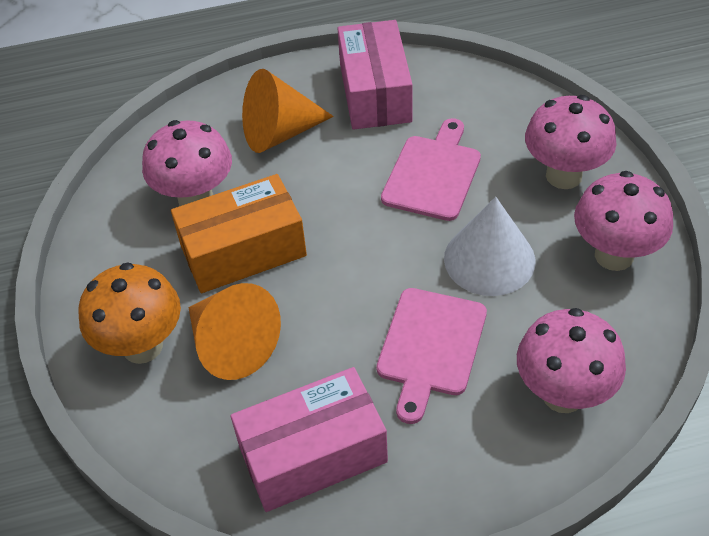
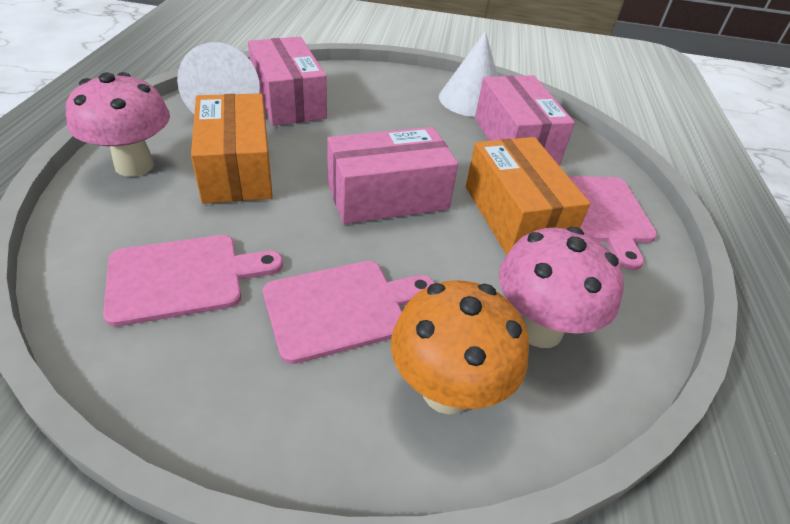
orange box: 1 -> 2
orange cone: 2 -> 0
pink box: 2 -> 3
pink cutting board: 2 -> 3
pink mushroom: 4 -> 2
white cone: 1 -> 2

